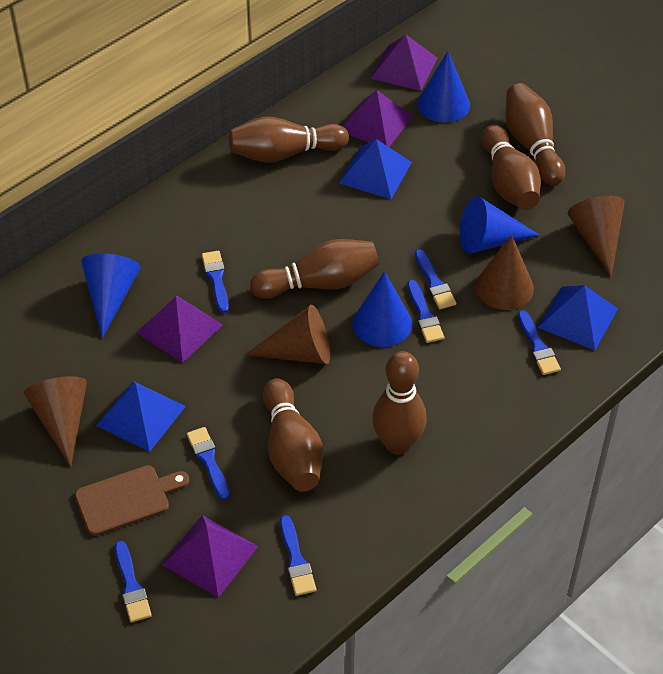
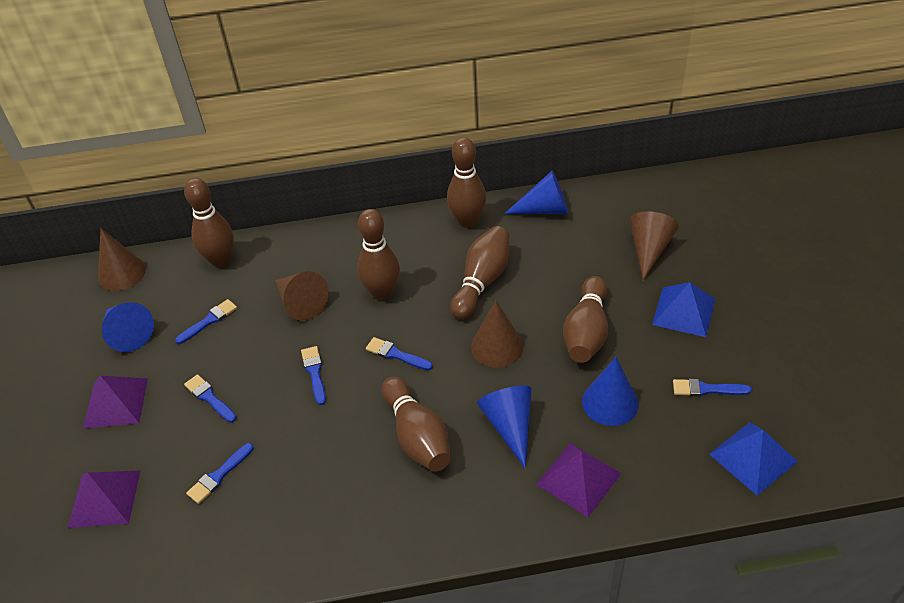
blue brush: 7 -> 6
blue pyramid: 3 -> 2
brown cutting board: 1 -> 0
purple pyramid: 4 -> 3

